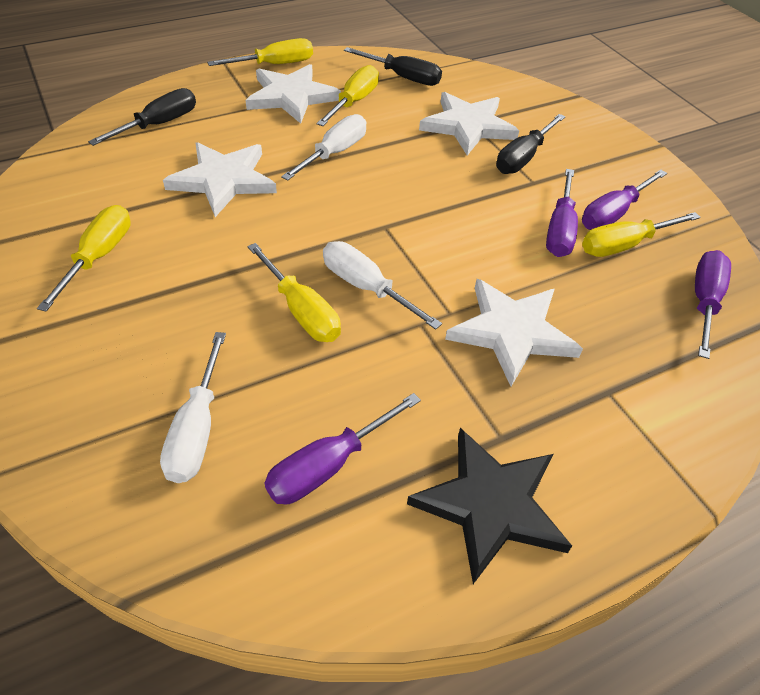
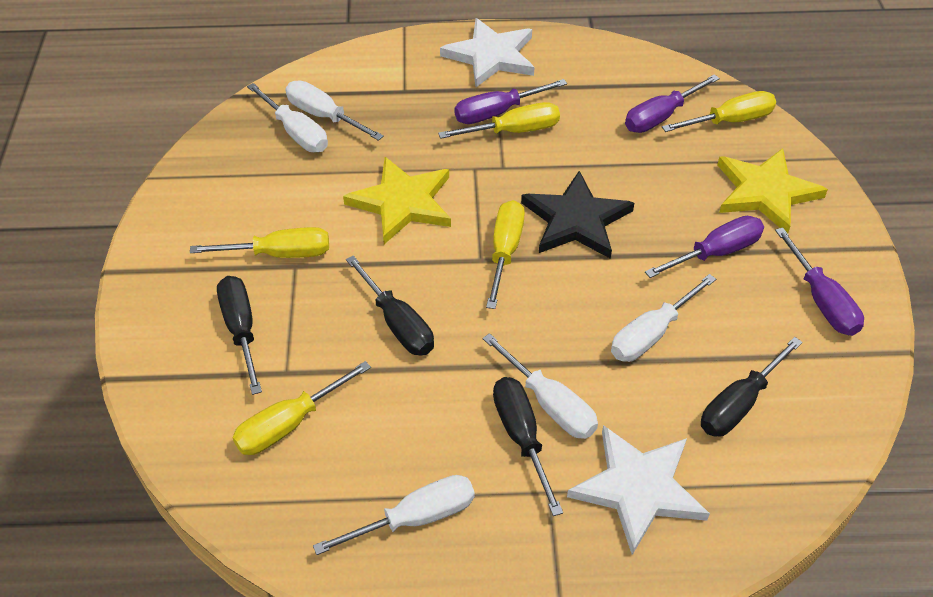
black screwdriver: 3 -> 4
white screwdriver: 3 -> 5
white star: 4 -> 2
yellow star: 0 -> 2

